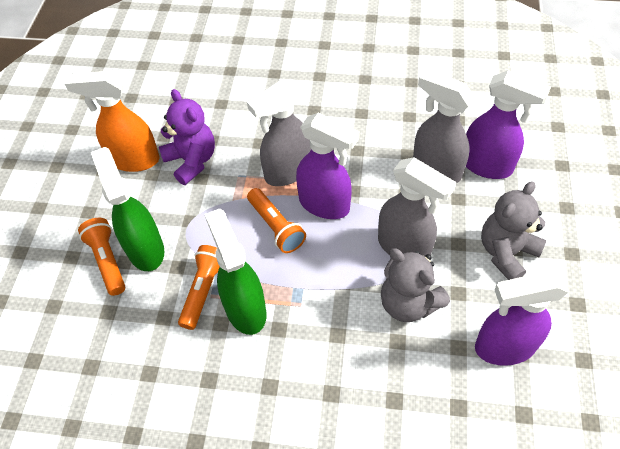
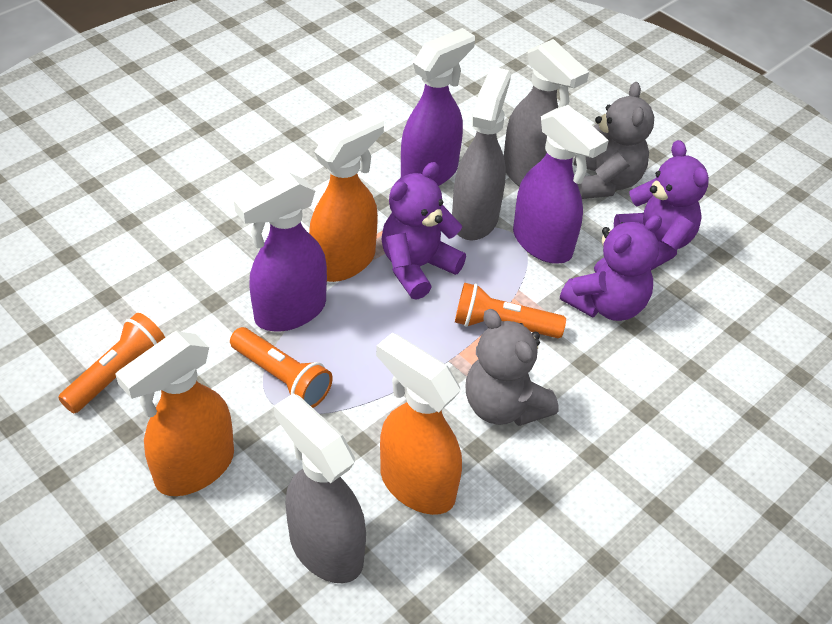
green spray bottle: 2 -> 0
orange spray bottle: 1 -> 3
purple teddy bear: 1 -> 3

